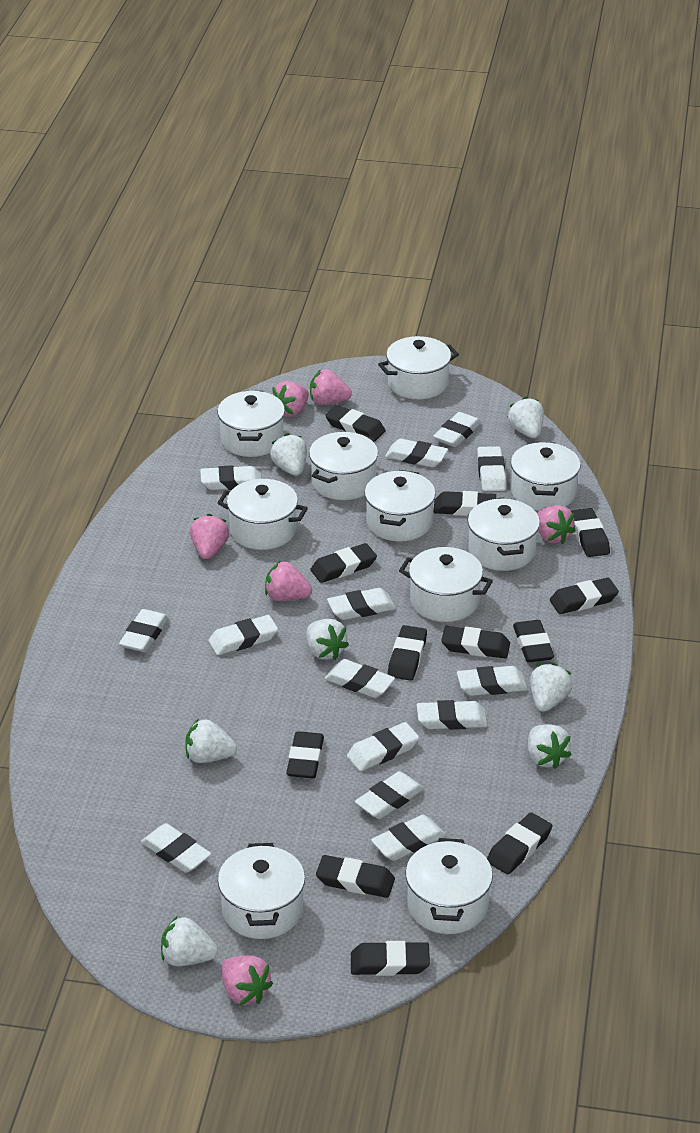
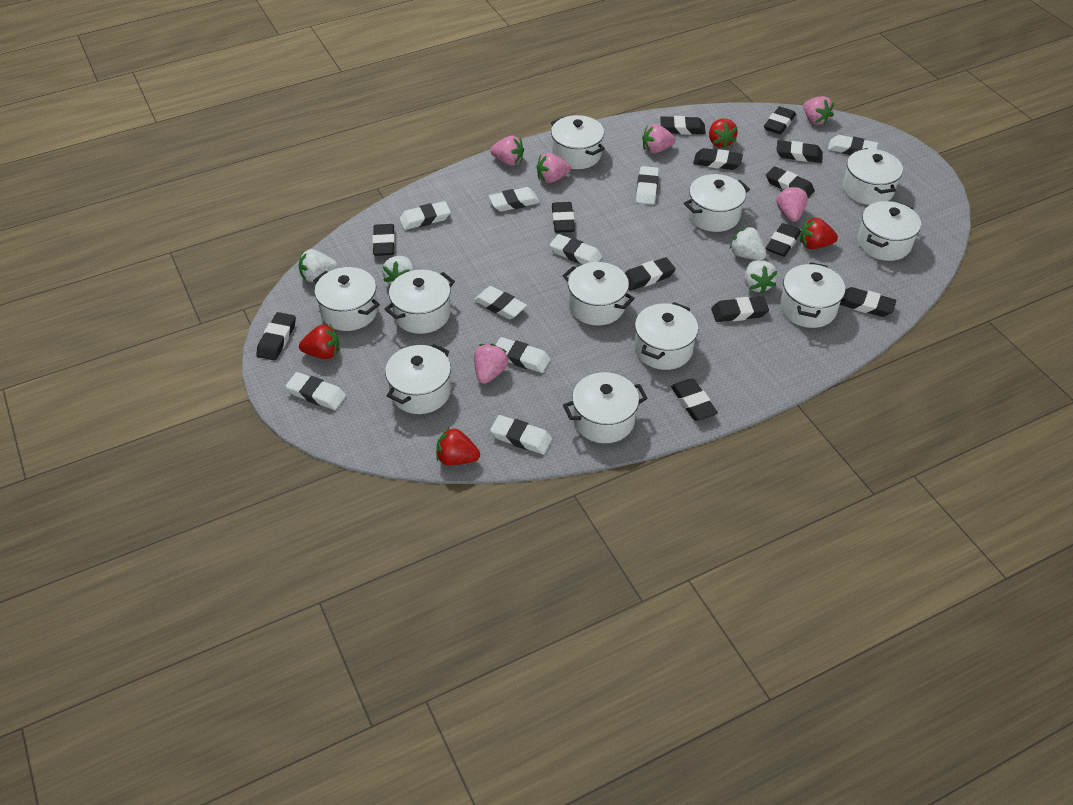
black eraser: 12 -> 13
red strawberry: 0 -> 4
white eraser: 14 -> 9
white pot: 10 -> 11
white strawberry: 7 -> 4

